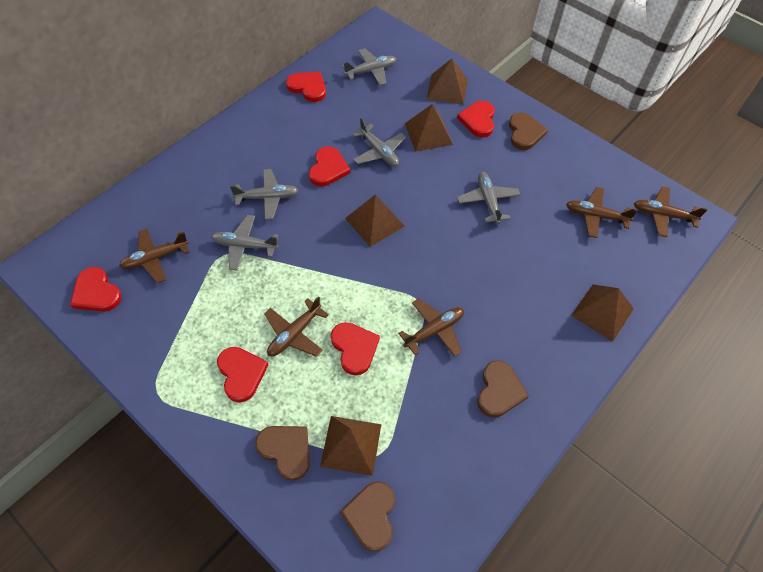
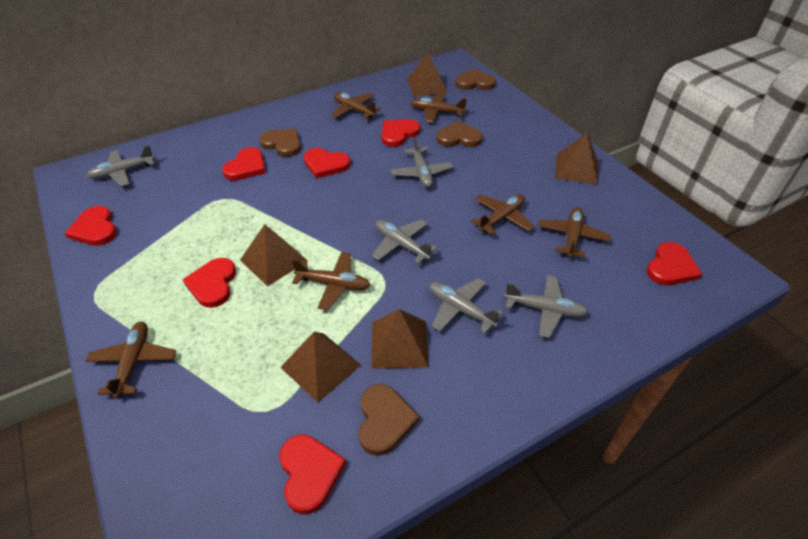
brown plane: 5 -> 6
red heart: 6 -> 7

